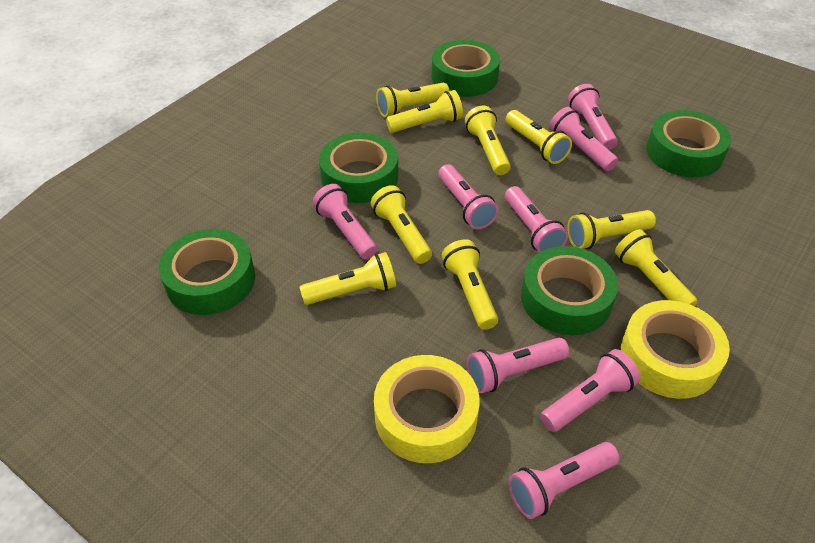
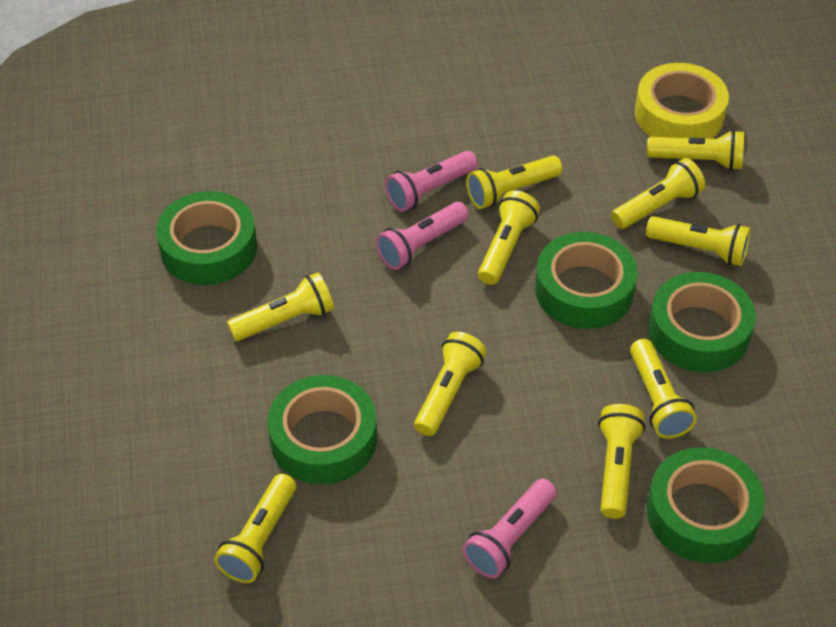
pink flashlight: 8 -> 3
yellow flashlight: 9 -> 10
yellow tape: 2 -> 1

